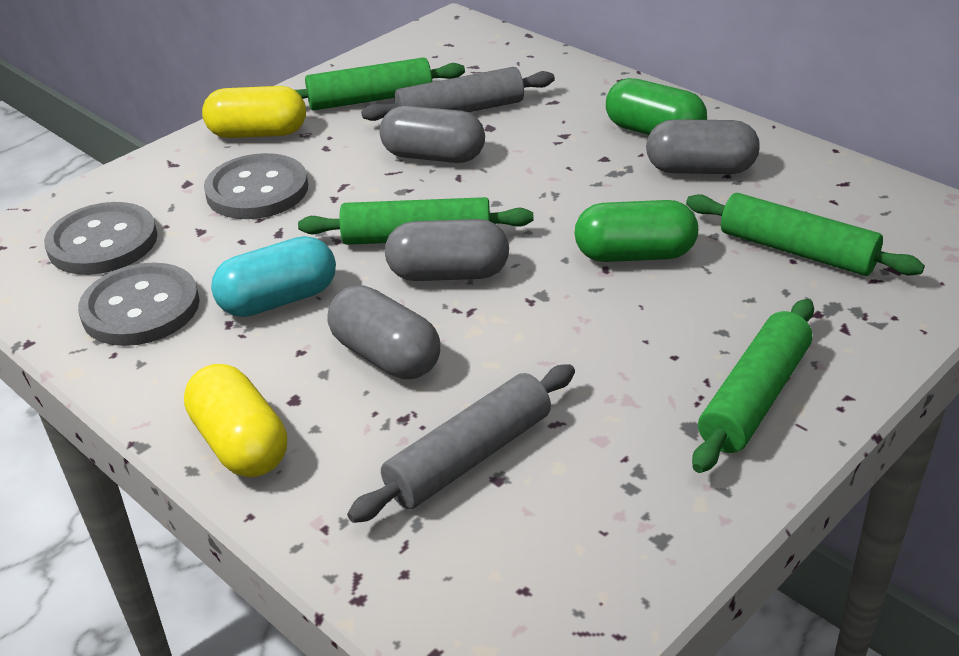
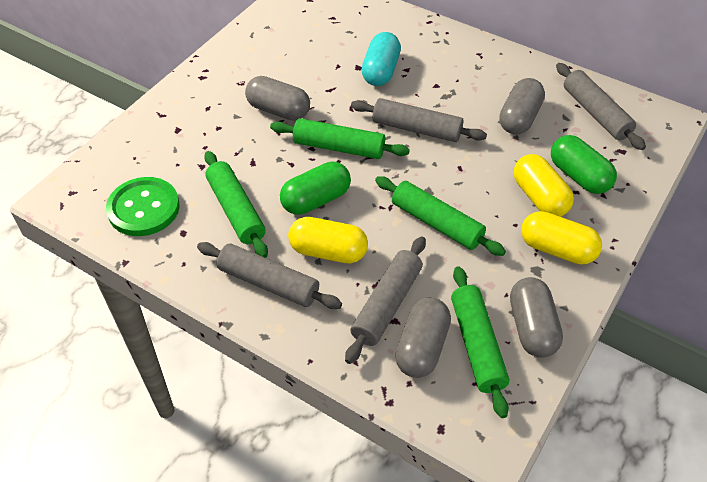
green button: 0 -> 1
grey button: 3 -> 0
grey rolling pin: 2 -> 4
yellow capsule: 2 -> 3

